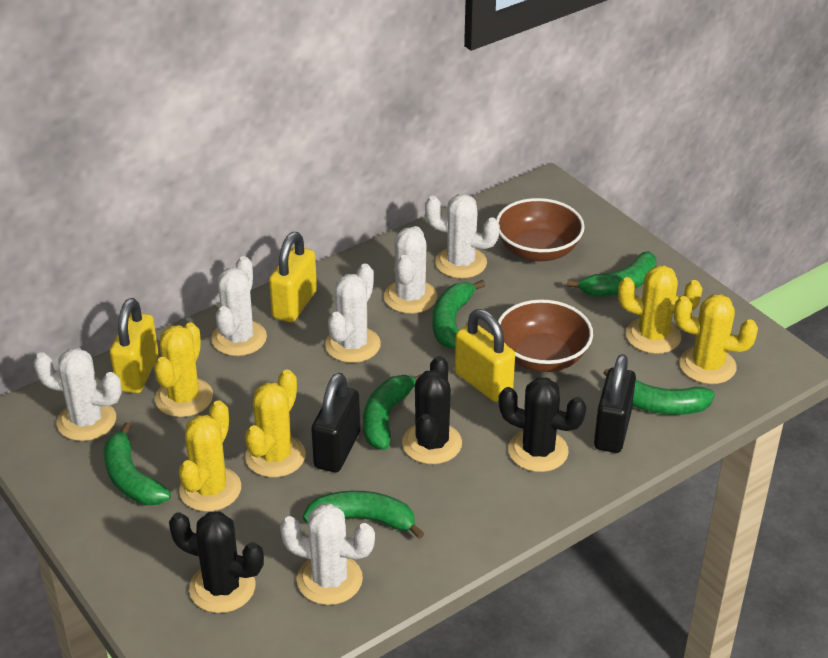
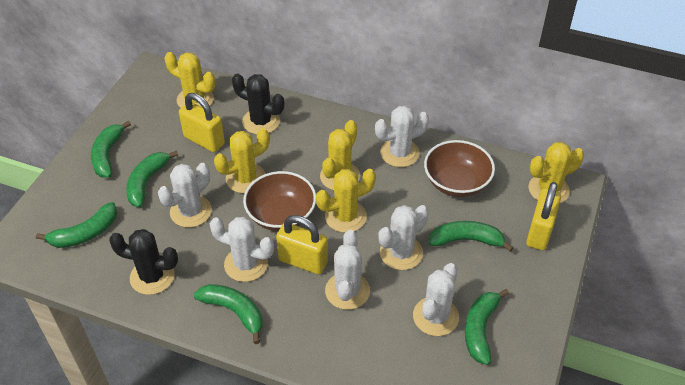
black cactus: 3 -> 2
black padlock: 2 -> 0

